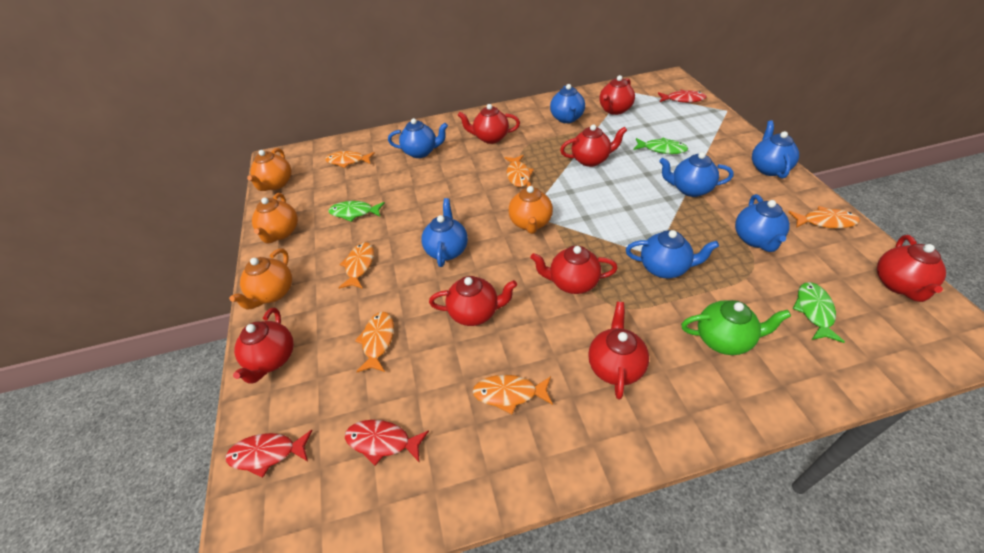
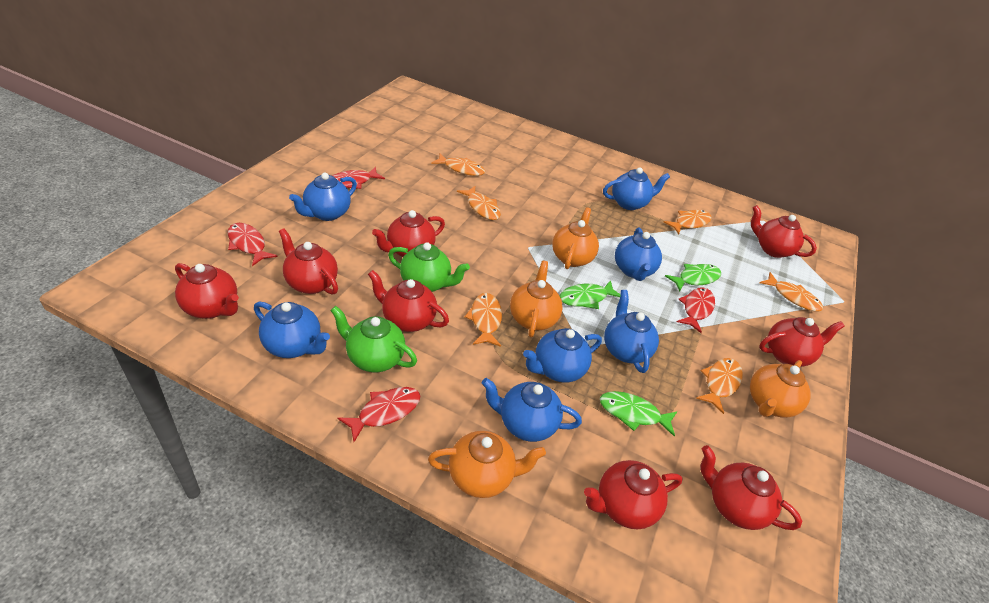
green teapot: 1 -> 2
red fish: 3 -> 4

